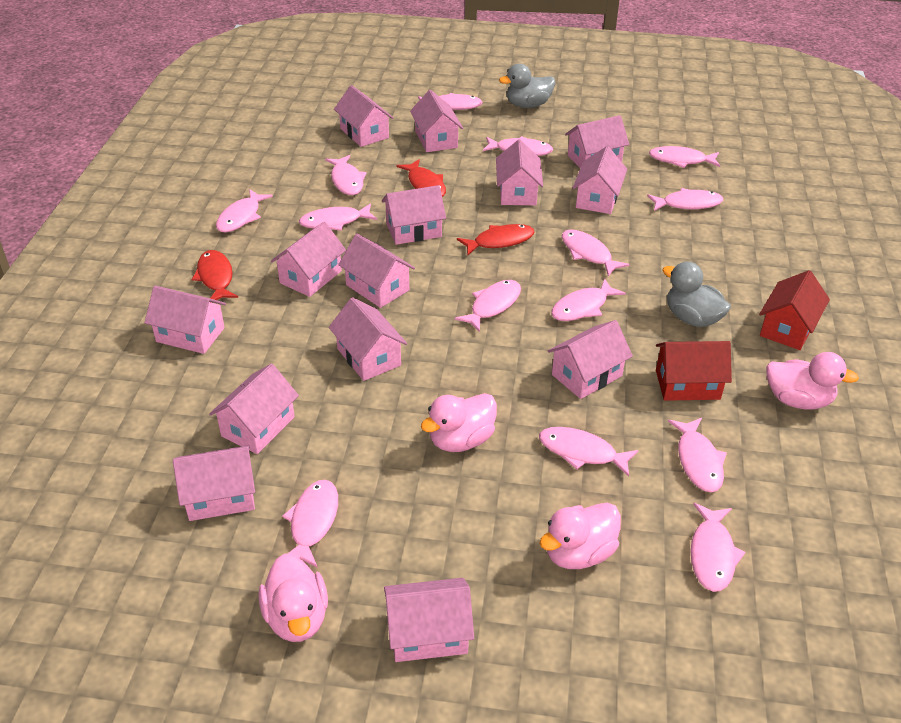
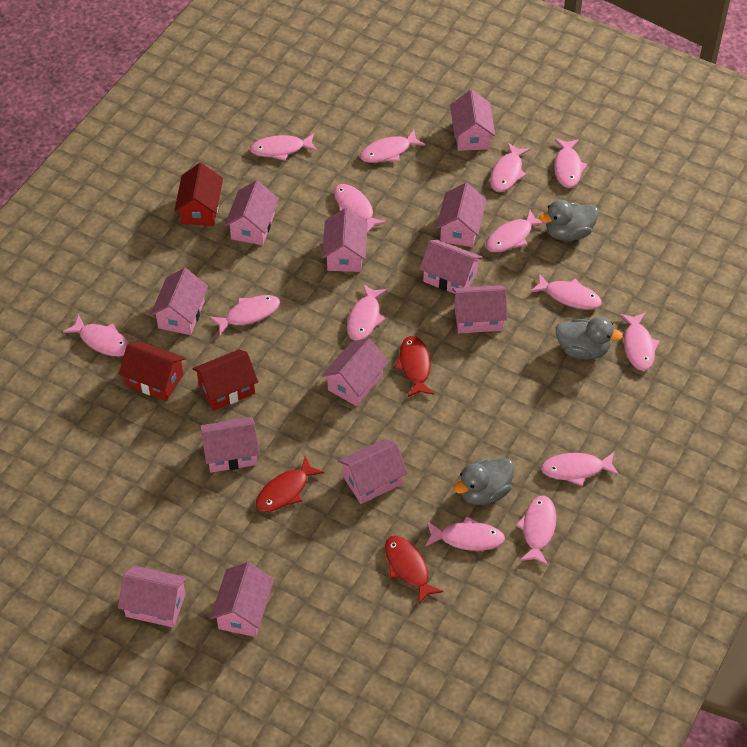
grey duck: 2 -> 3
pink duck: 4 -> 0
pink house: 14 -> 12
red house: 2 -> 3

